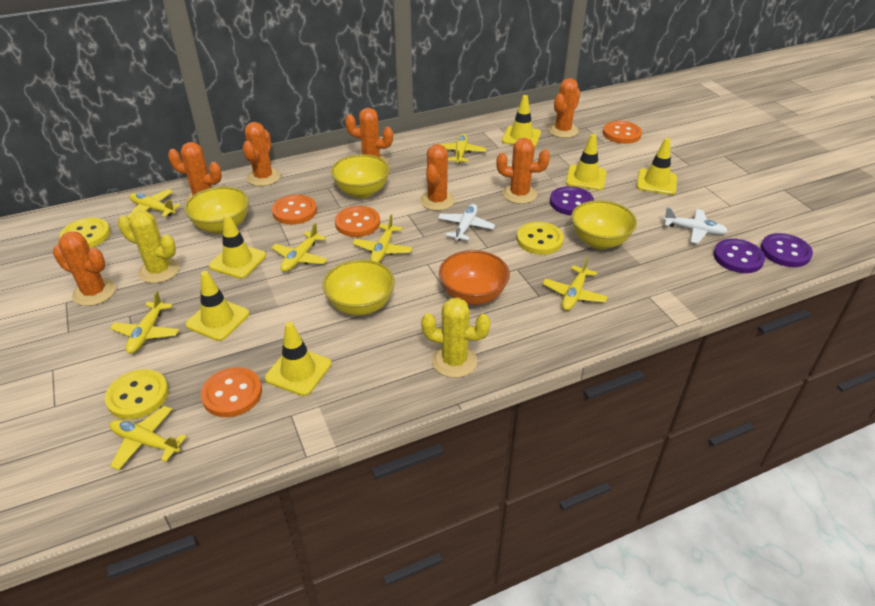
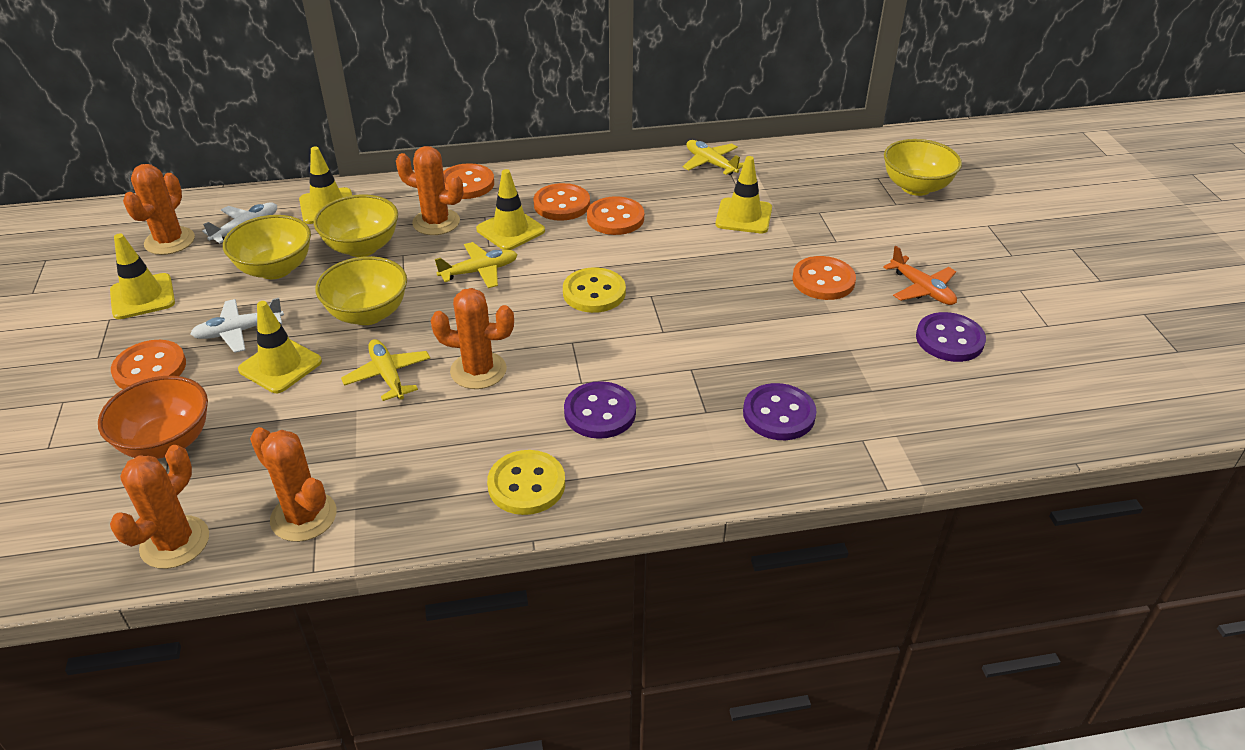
orange button: 4 -> 5
orange cactus: 7 -> 5
orange plane: 0 -> 1
yellow button: 3 -> 2
yellow cactus: 2 -> 0
yellow plane: 7 -> 3
yellow traffic cone: 6 -> 5

